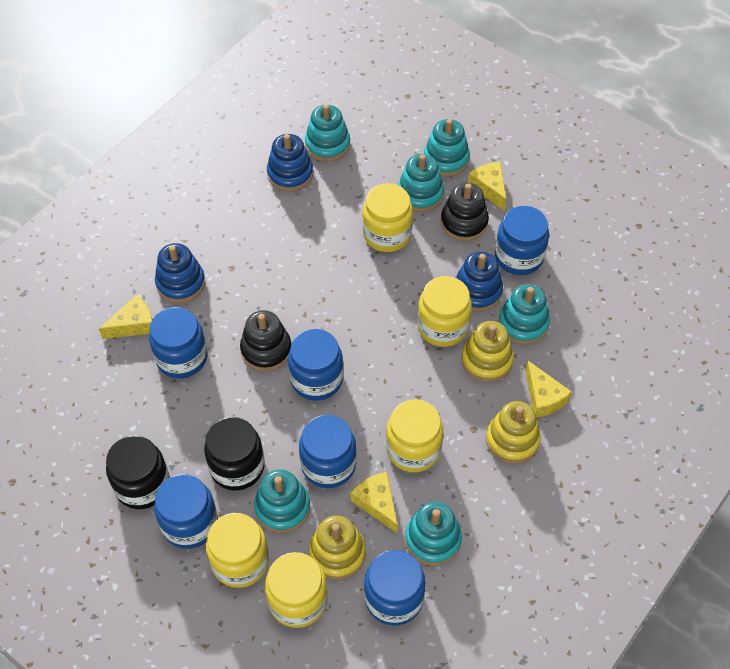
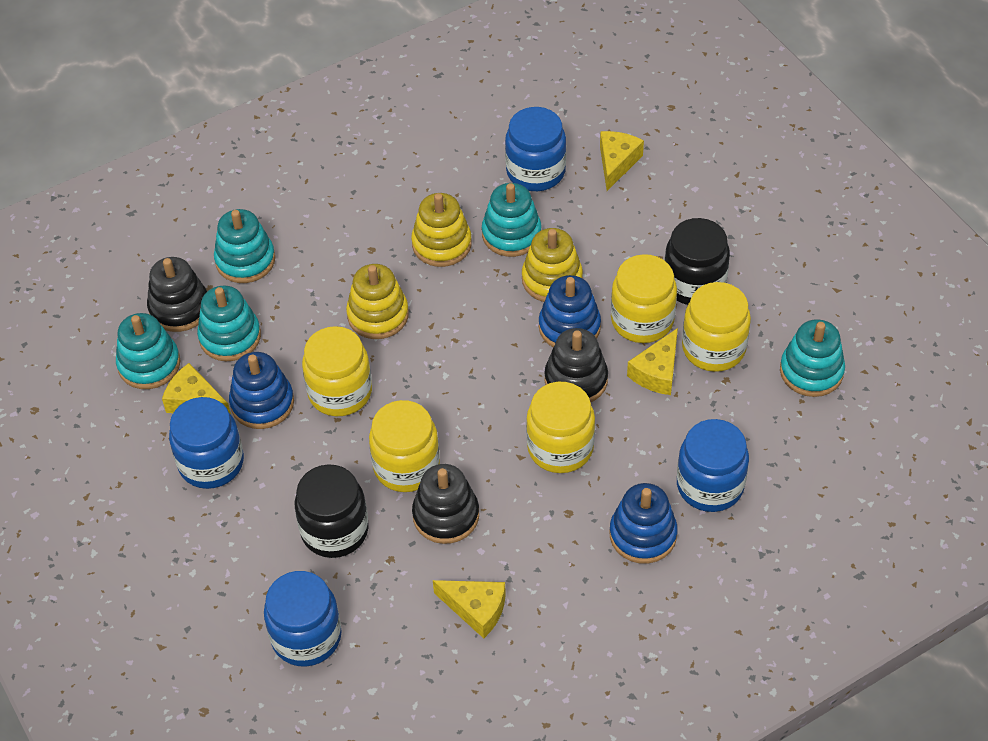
black stacking toy: 2 -> 3
blue jar: 6 -> 4
turquoise stacking toy: 6 -> 5

